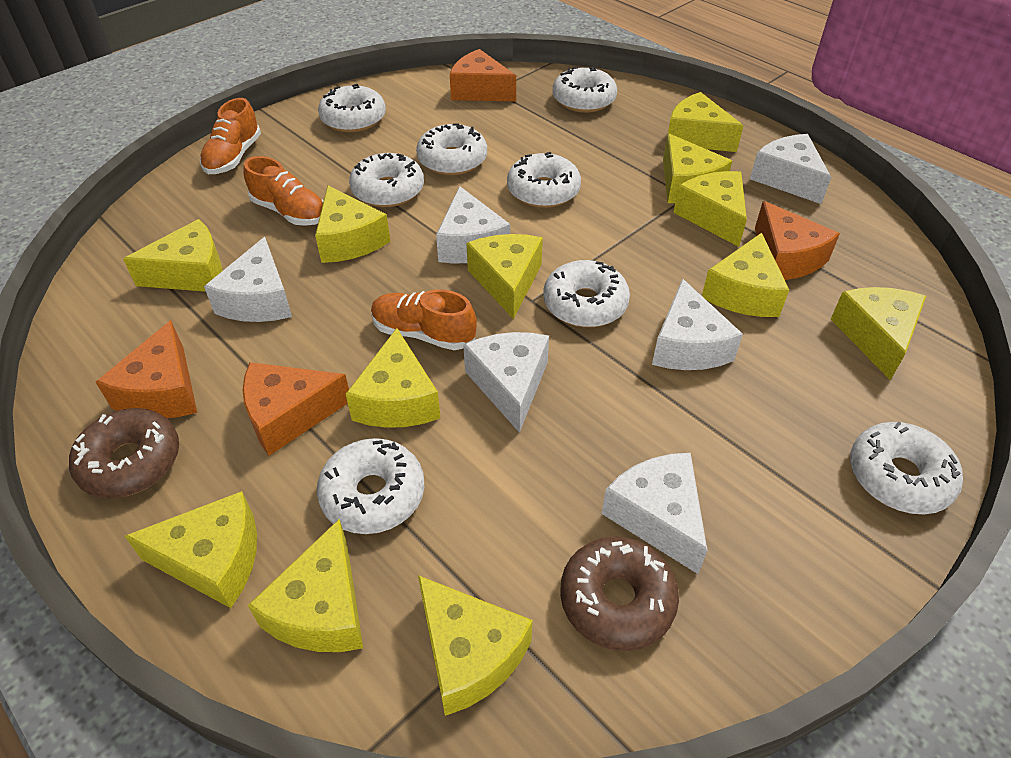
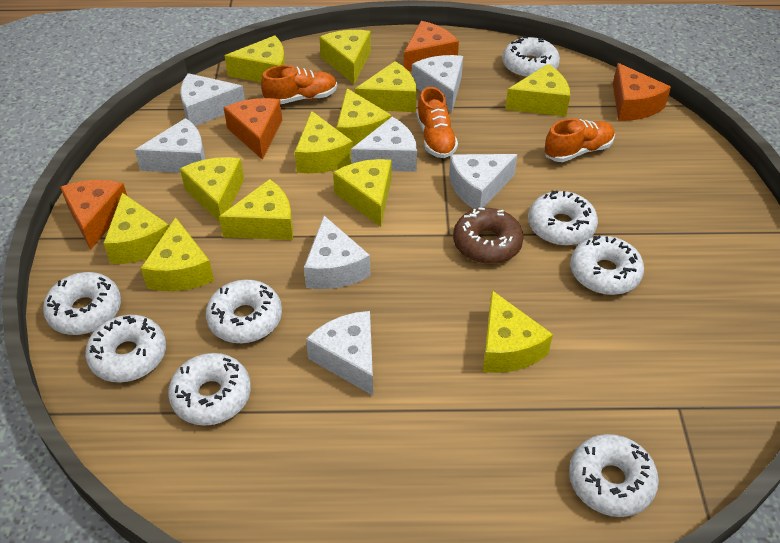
brown donut: 2 -> 1
white cheese: 6 -> 7

